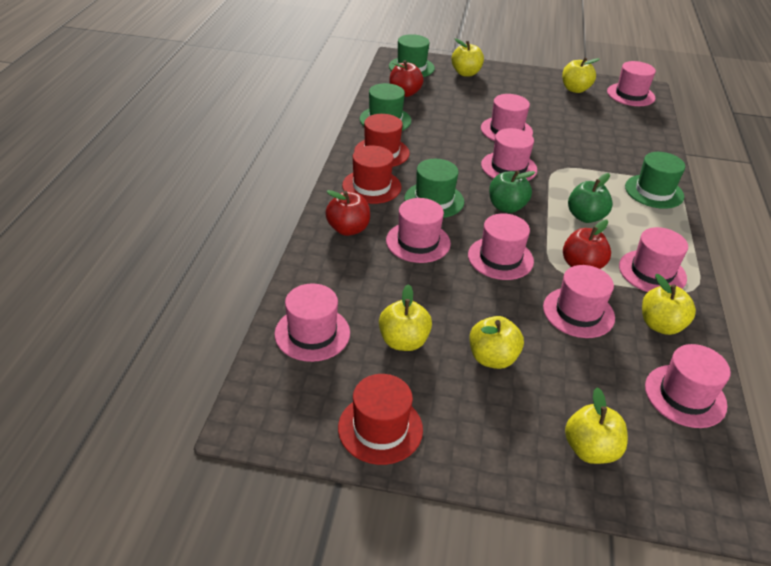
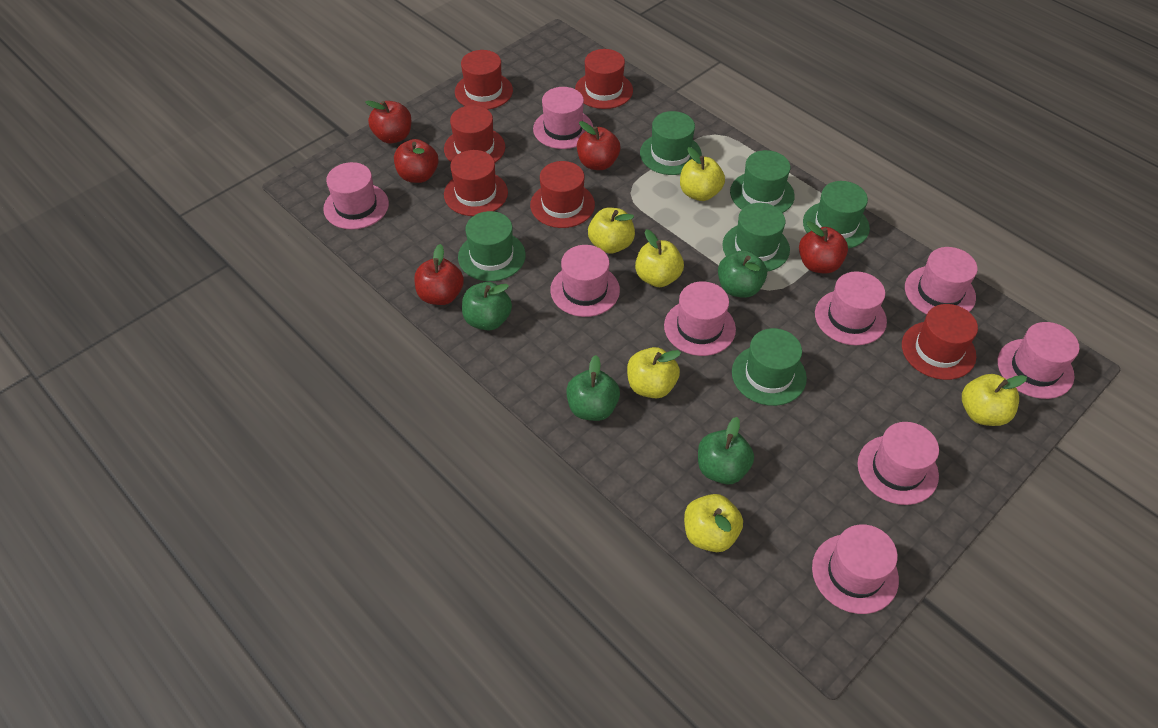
green apple: 2 -> 4
green hat: 4 -> 6
red apple: 3 -> 5
red hat: 3 -> 6

